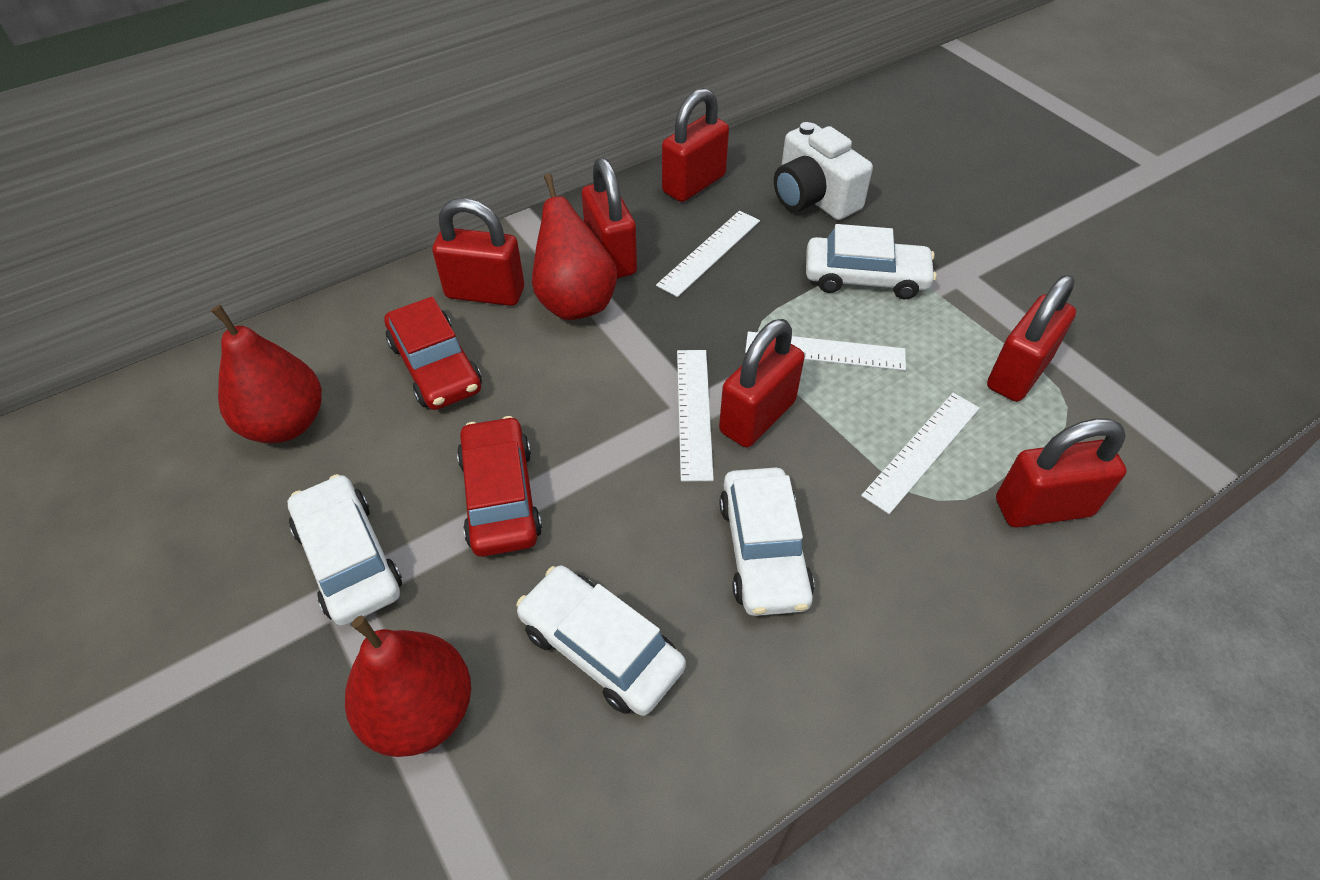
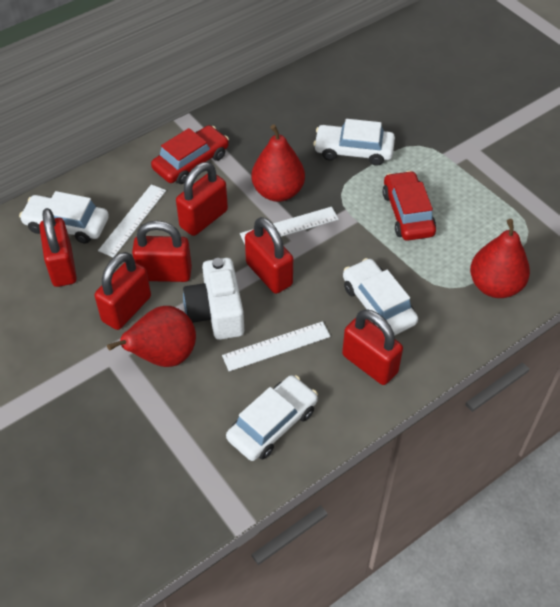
white ruler: 4 -> 3

